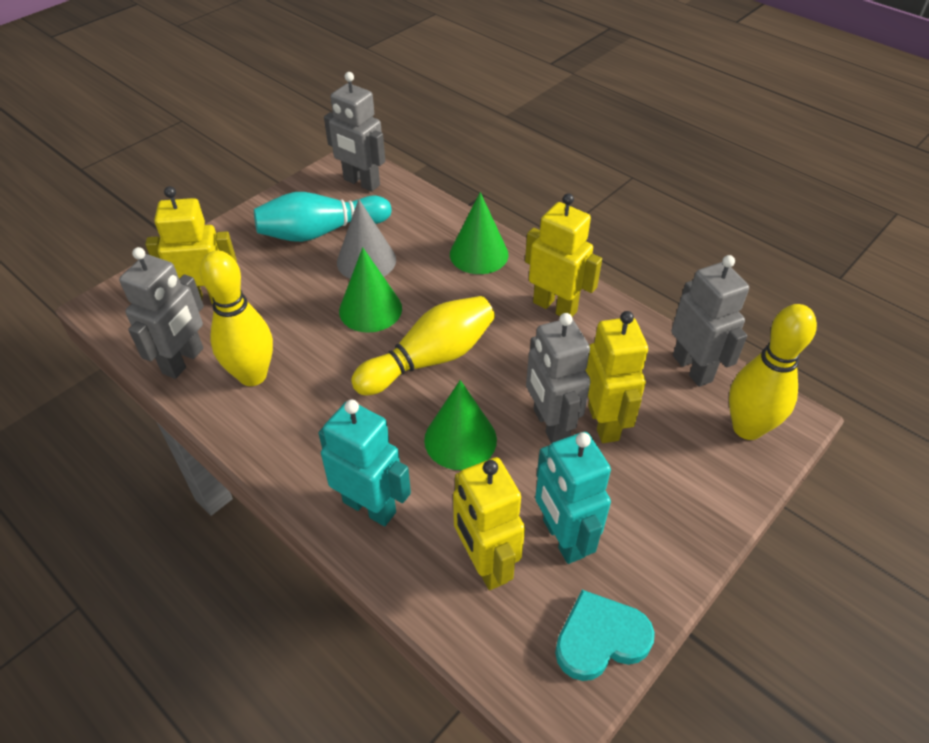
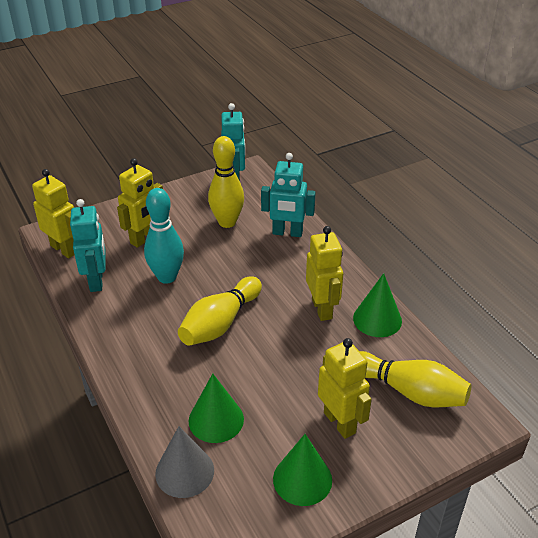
grey robot: 4 -> 0
turquoise heart: 1 -> 0
turquoise robot: 2 -> 3

